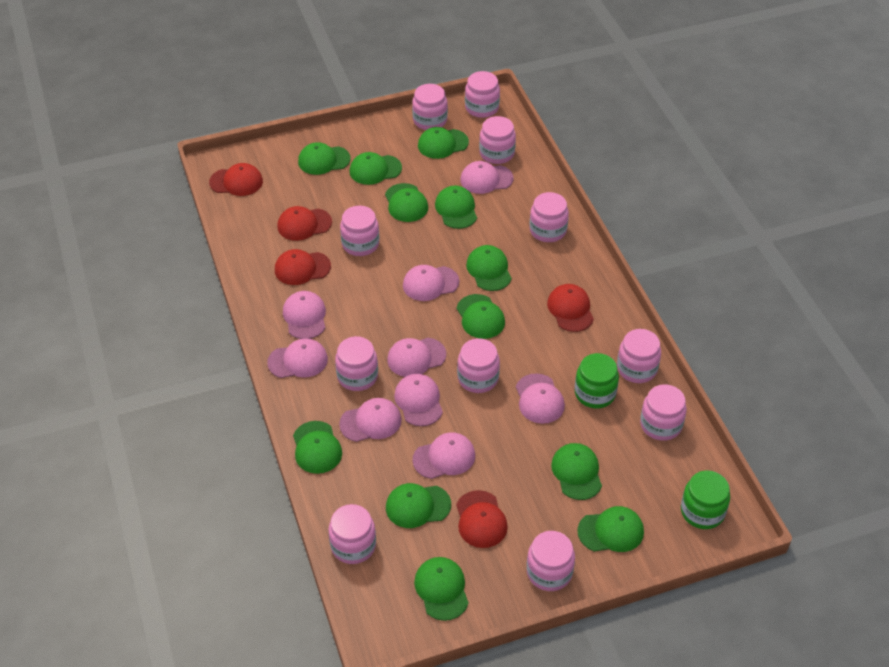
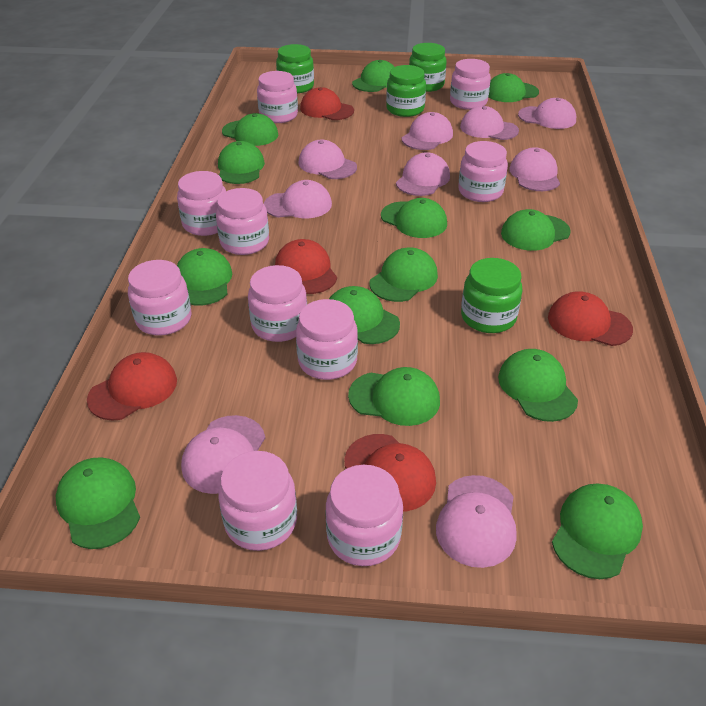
green cap: 12 -> 13
green jar: 2 -> 4
pink jar: 11 -> 10

